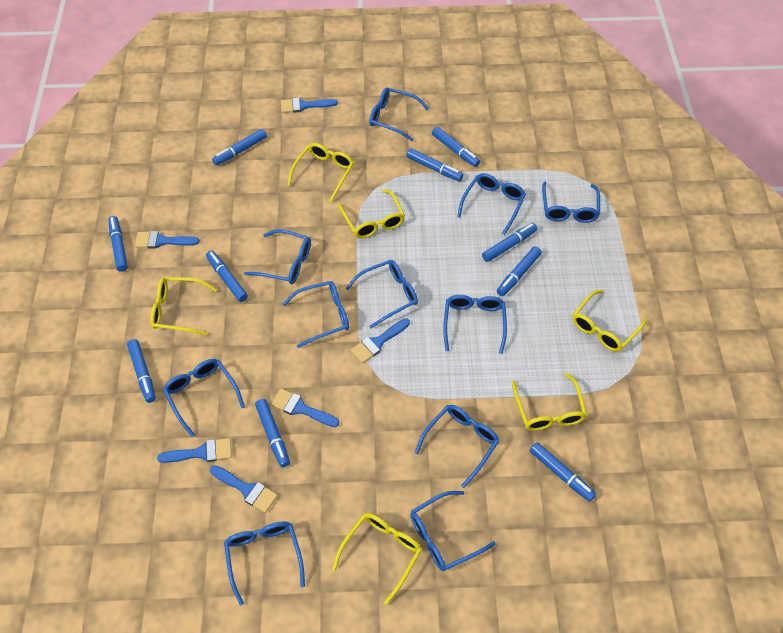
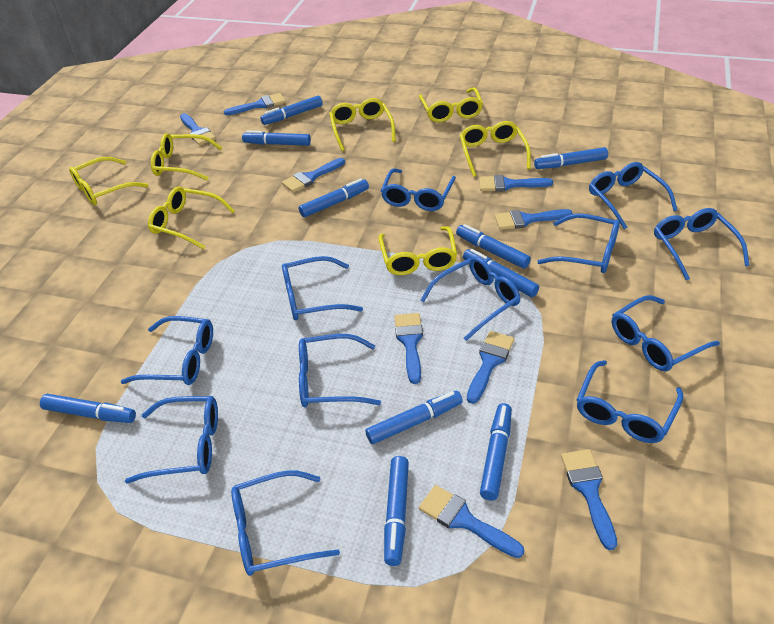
blue brush: 6 -> 9
blue glasses: 11 -> 12
yellow glasses: 6 -> 7

